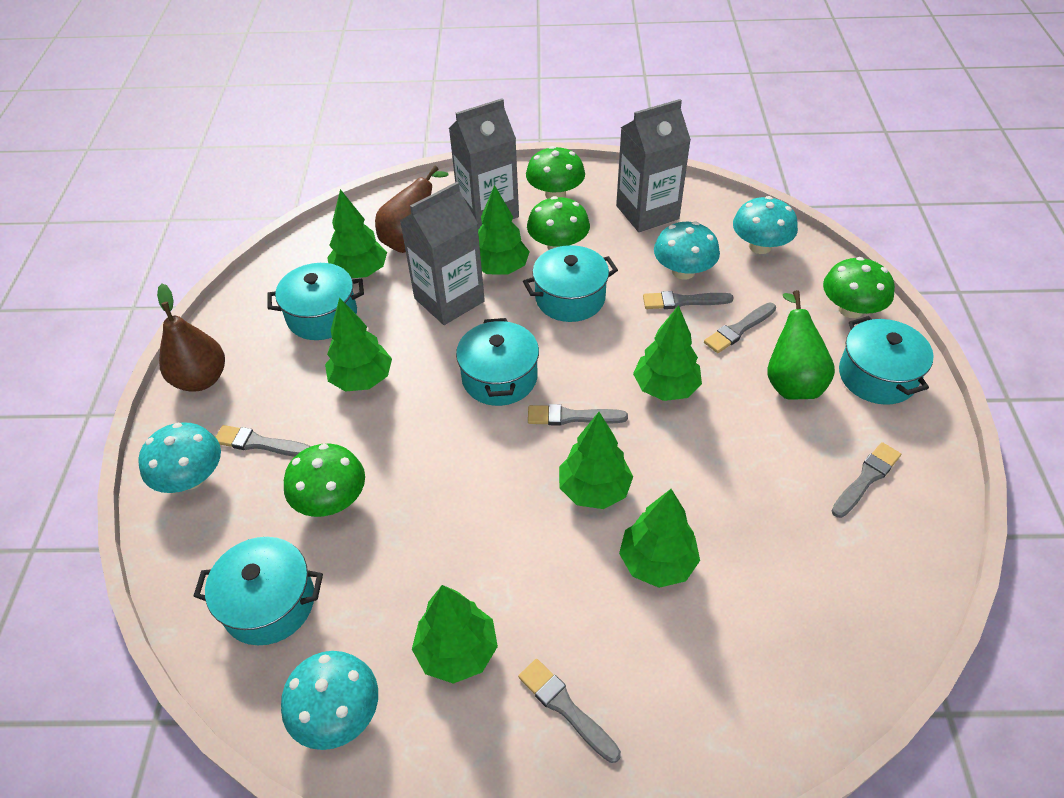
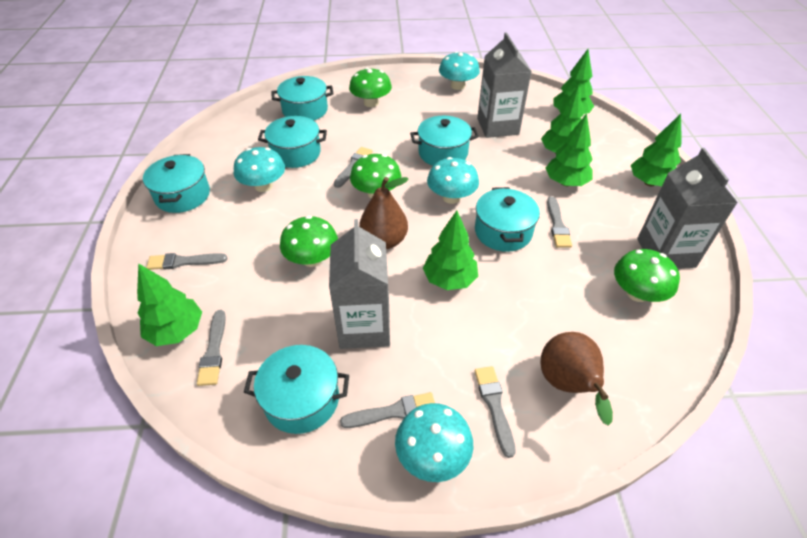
green pear: 1 -> 0
green tree: 7 -> 6
turquoise pot: 5 -> 6

